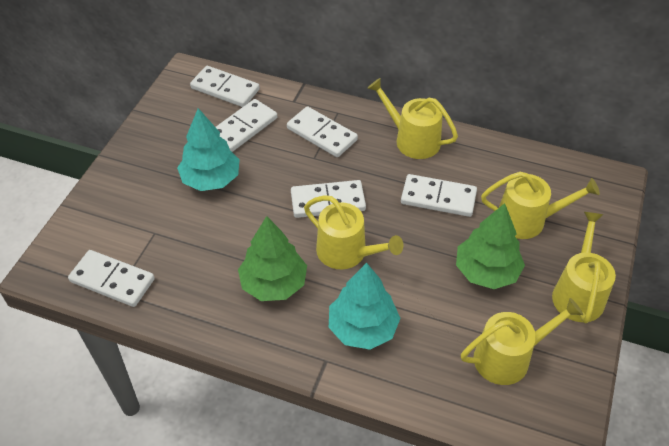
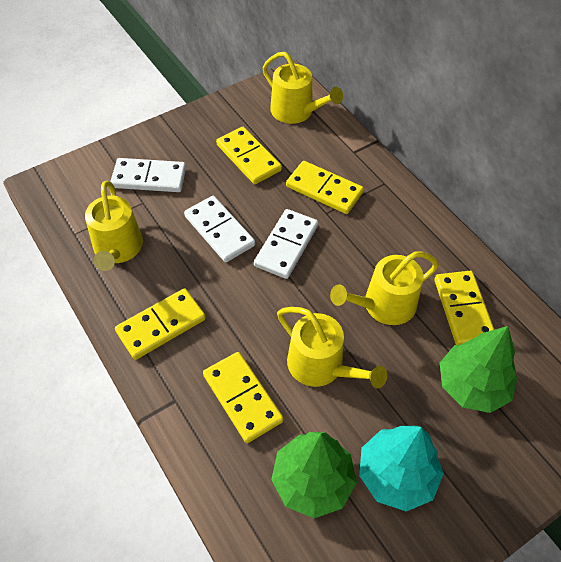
turquoise tree: 2 -> 1
white domino: 6 -> 3
yellow domino: 0 -> 5
yellow watering can: 5 -> 4

